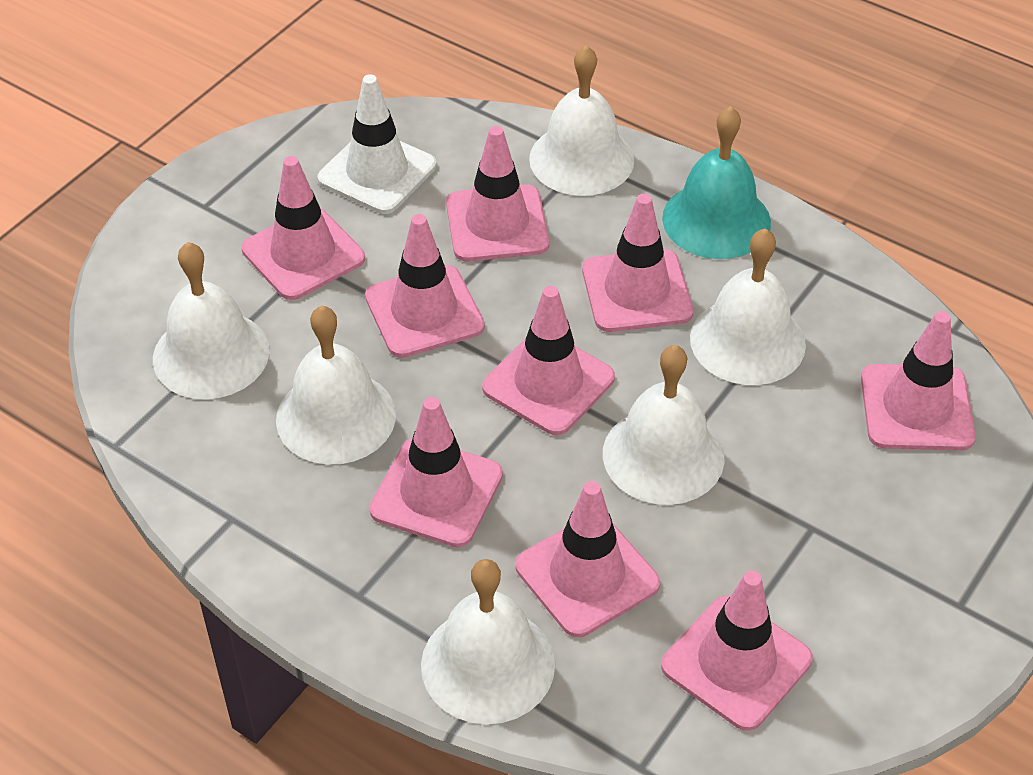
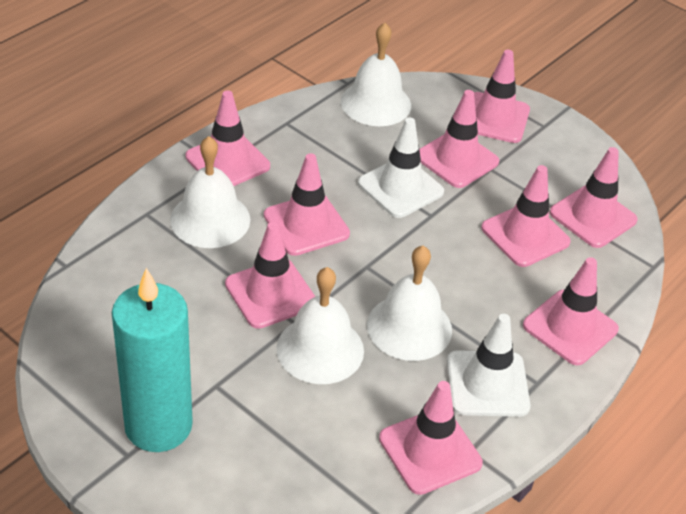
turquoise bell: 1 -> 0
turquoise candle: 0 -> 1
white bell: 6 -> 4
white traffic cone: 1 -> 2

